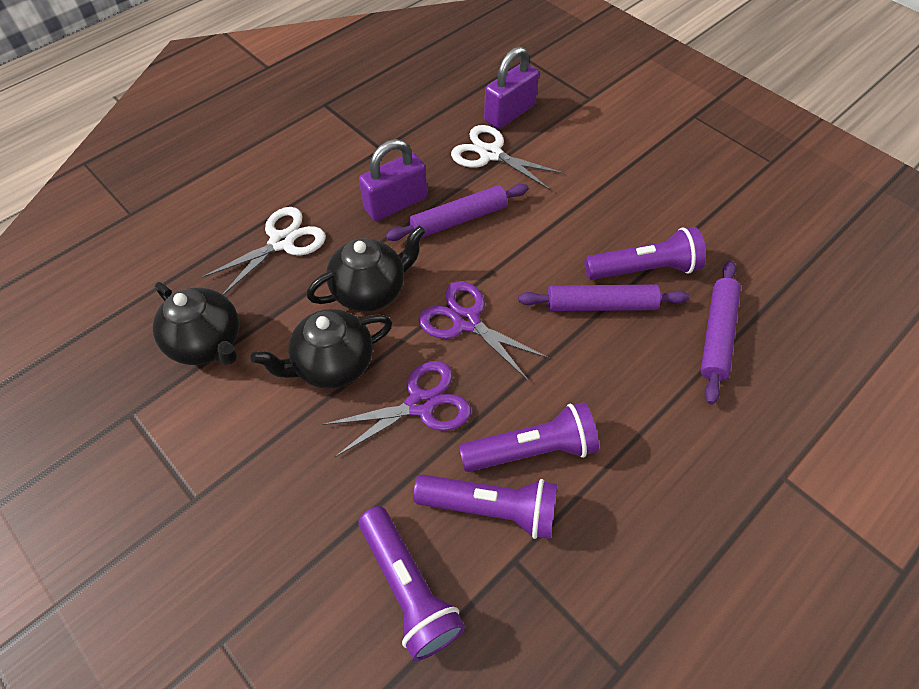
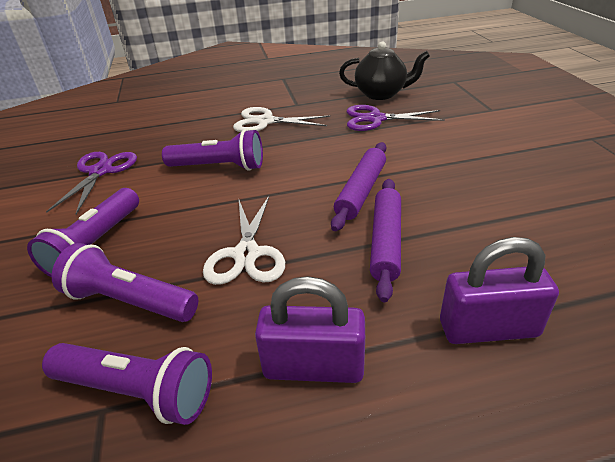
black teapot: 3 -> 1
purple rolling pin: 3 -> 2

